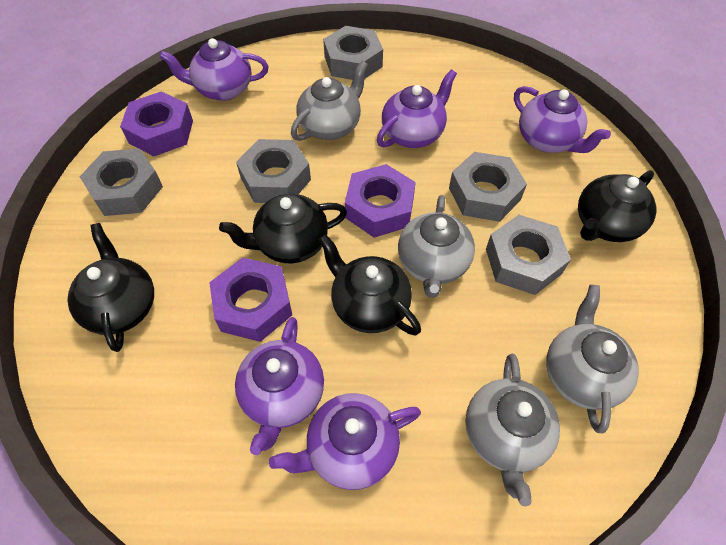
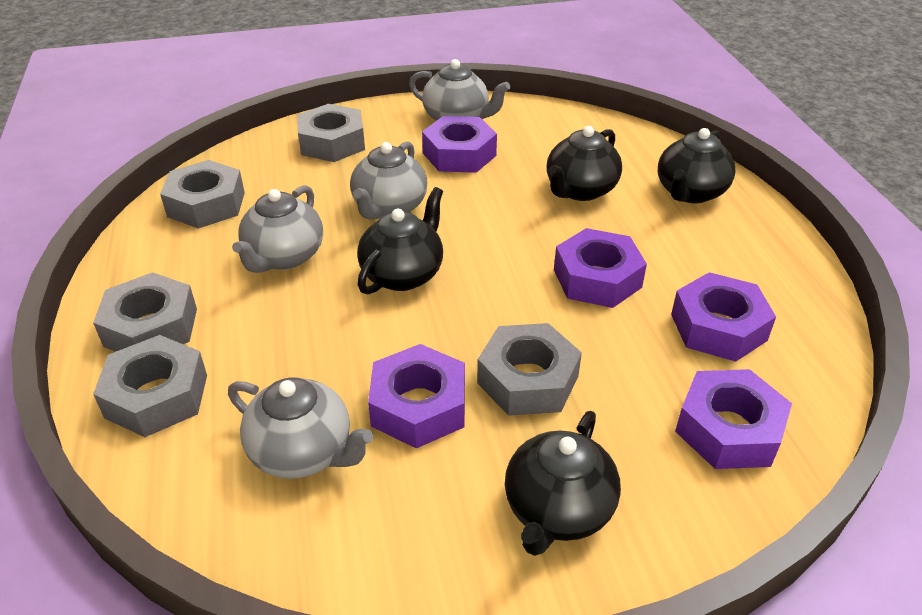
purple nut: 3 -> 5
purple teapot: 5 -> 0

